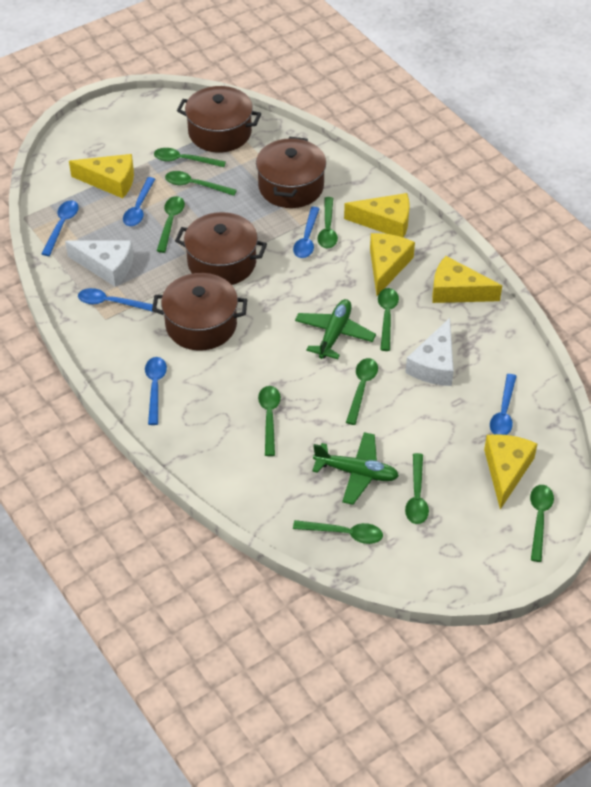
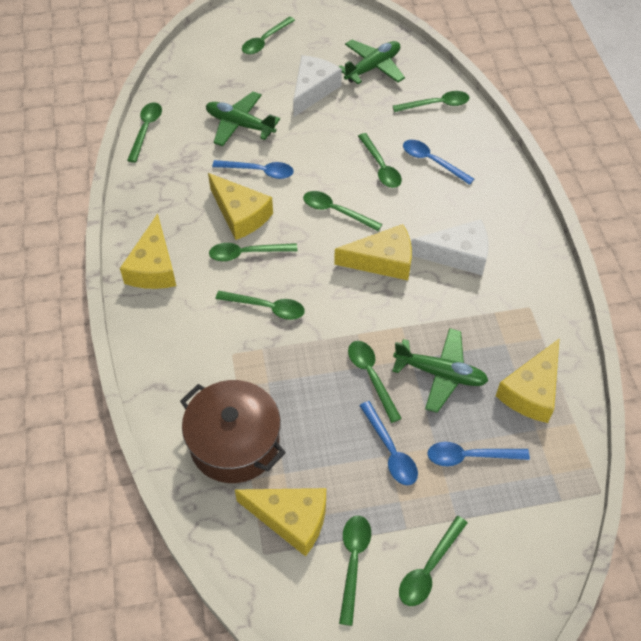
blue spoon: 6 -> 4
brown pot: 4 -> 1
green plane: 2 -> 3

